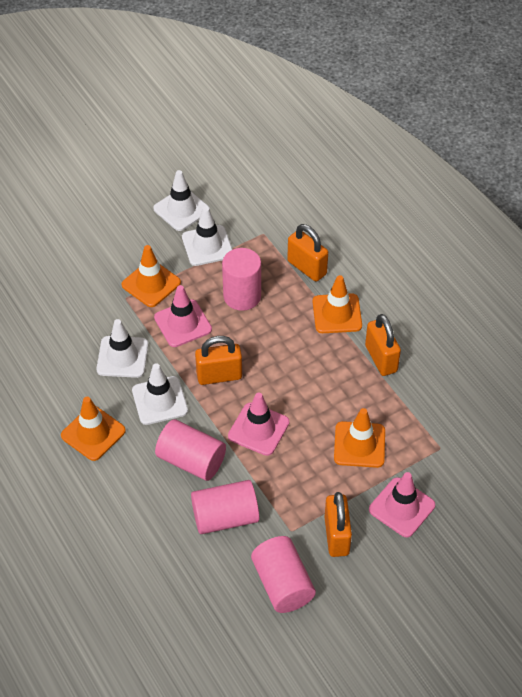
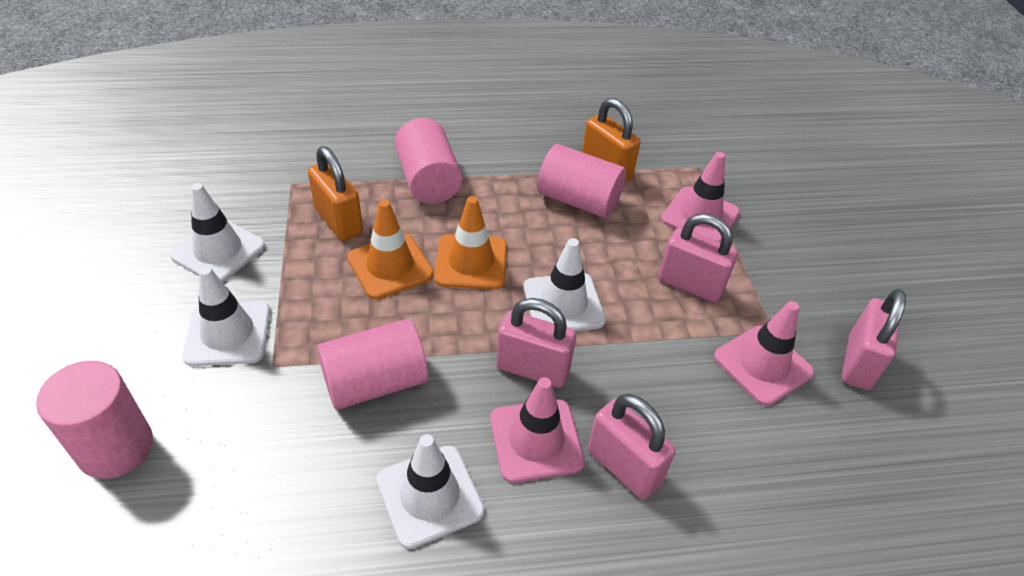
orange padlock: 4 -> 2
orange traffic cone: 4 -> 2
pink padlock: 0 -> 4

